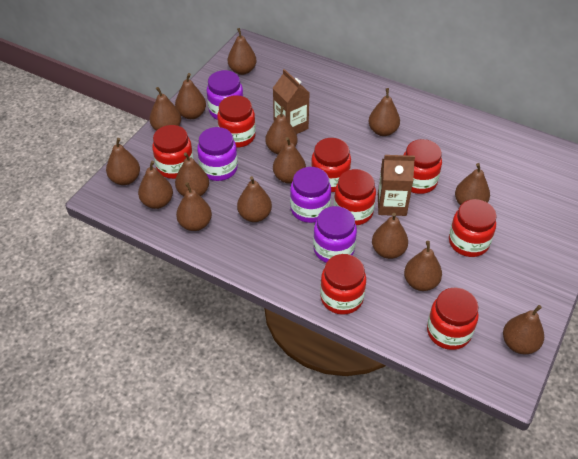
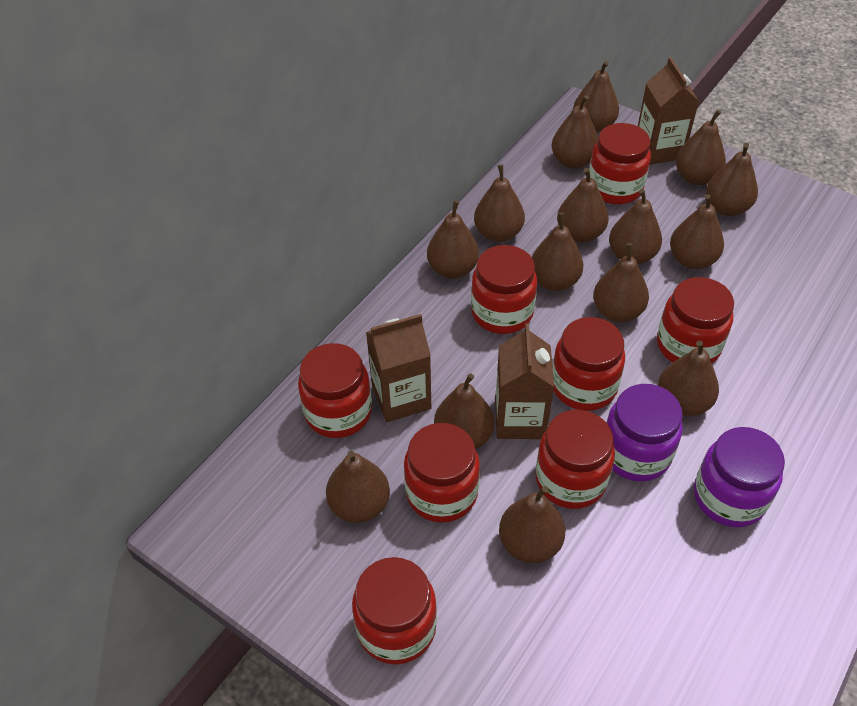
brown carton: 2 -> 3
purple jar: 4 -> 2

